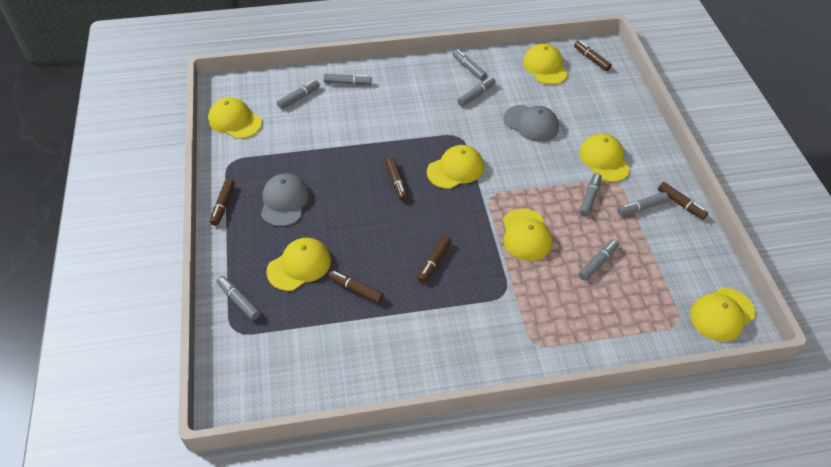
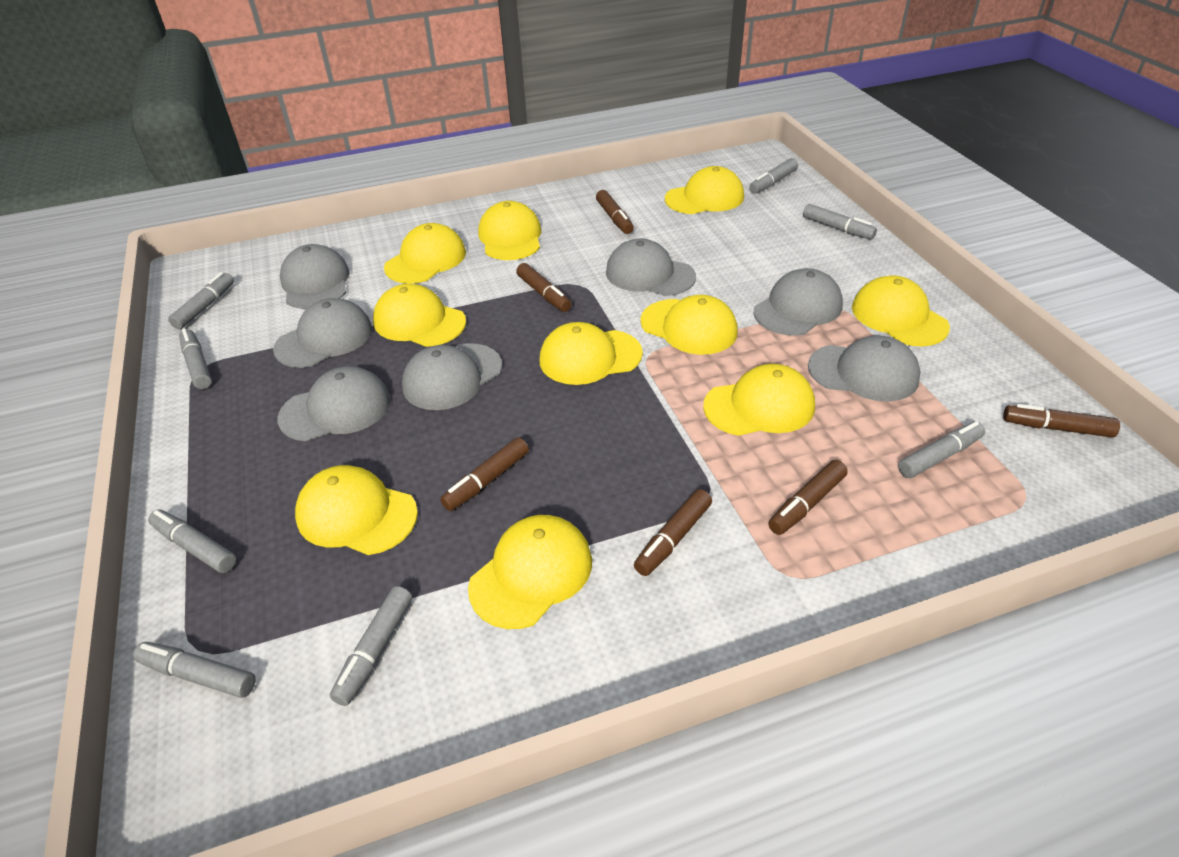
grey cap: 2 -> 7
yellow cap: 7 -> 10

